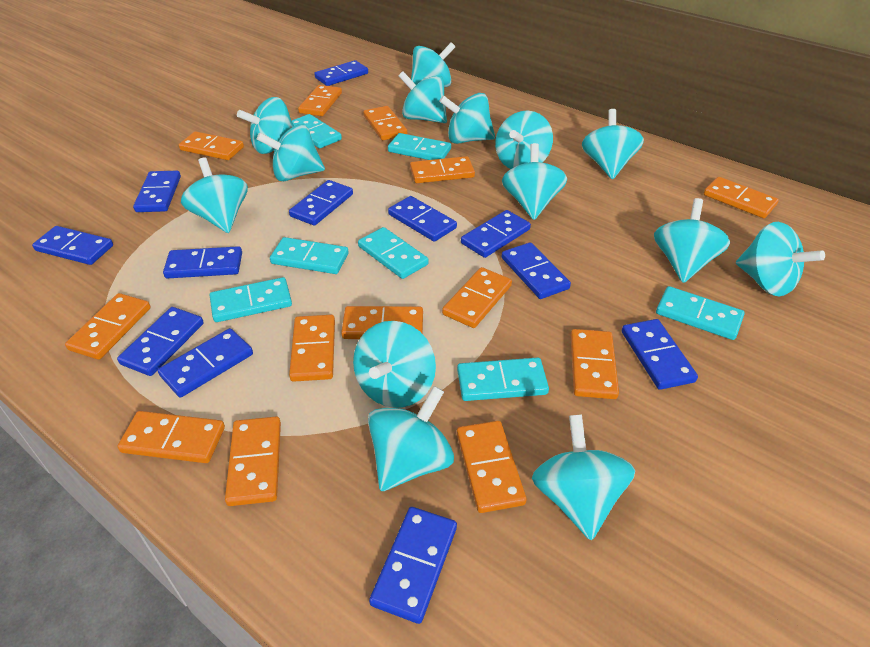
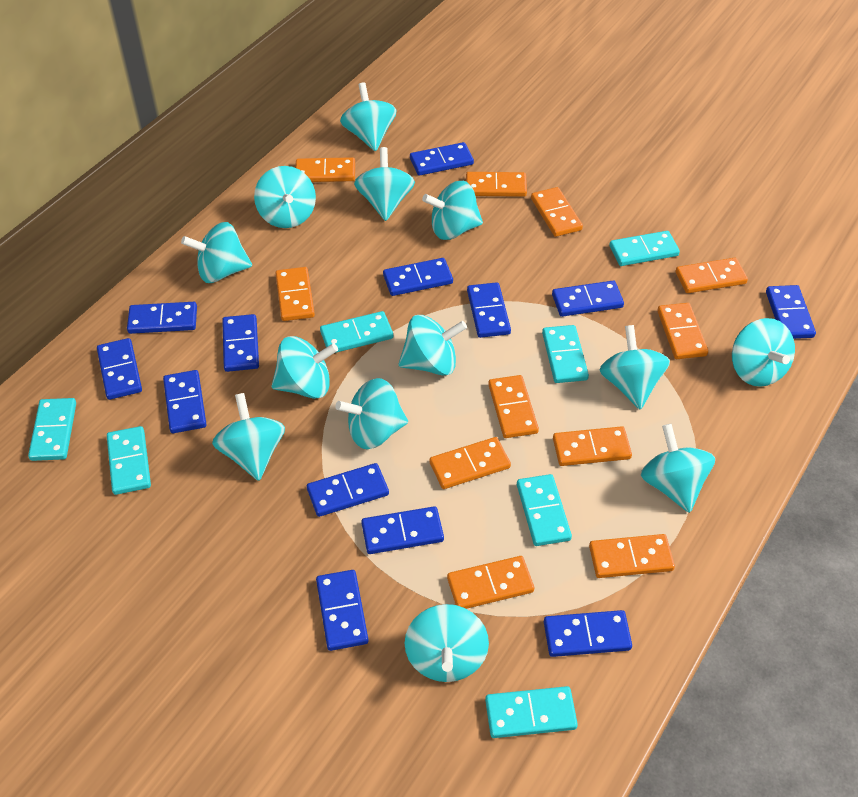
blue domino: 12 -> 13
orange domino: 13 -> 11
turquoise spinning top: 14 -> 13

